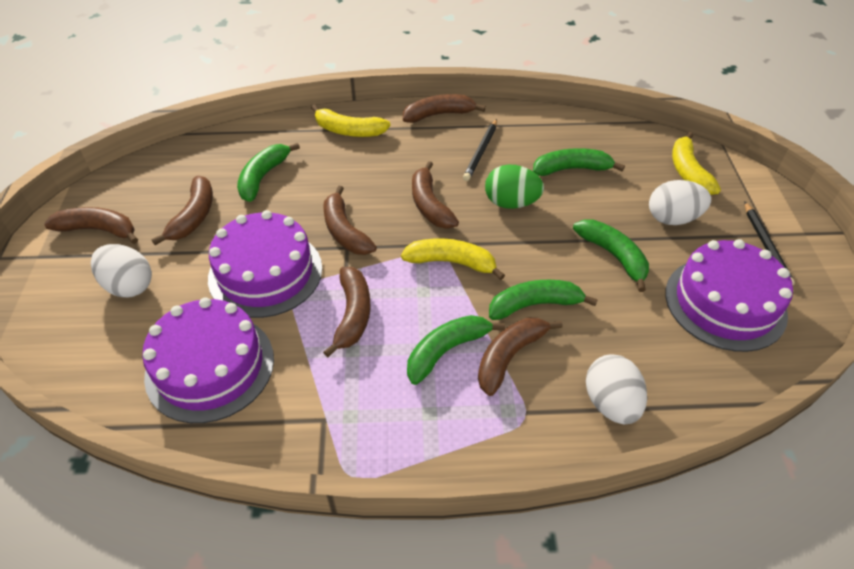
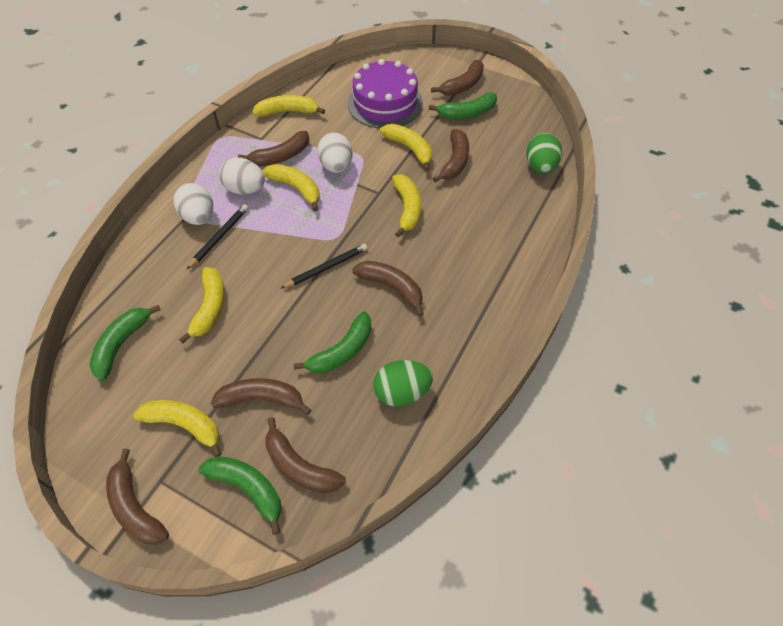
green banana: 5 -> 4
green egg: 1 -> 2
purple cake: 3 -> 1
yellow banana: 3 -> 6

